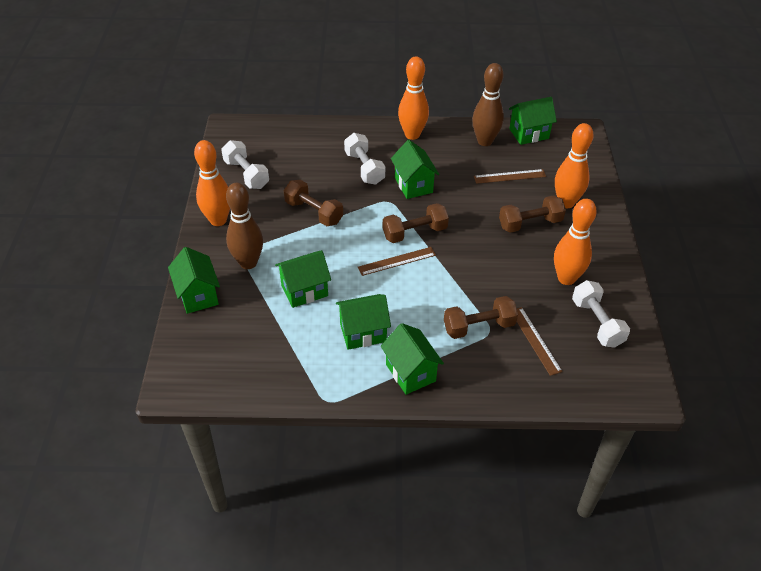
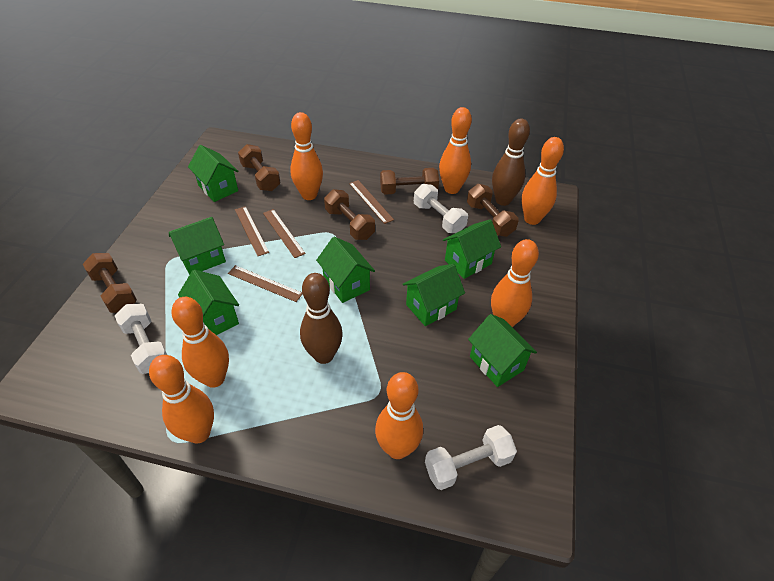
brown dumbbell: 4 -> 5
brown ruler: 3 -> 4
green house: 6 -> 7
orange bowling pin: 4 -> 7

